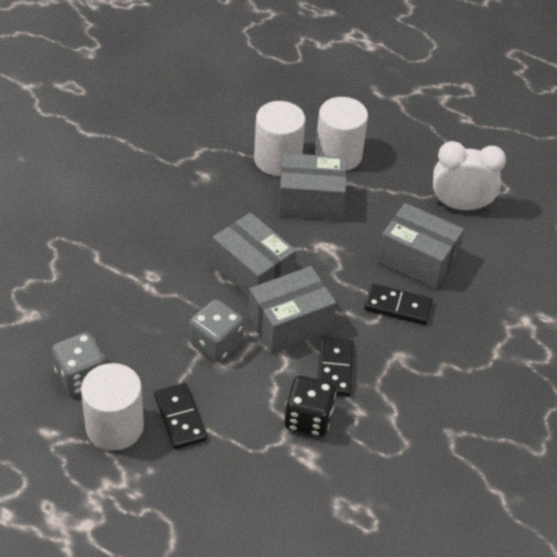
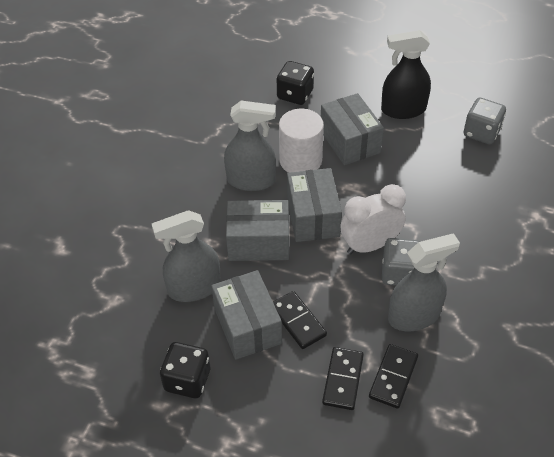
black dice: 1 -> 2
black spray bottle: 0 -> 1
grey spray bottle: 0 -> 3
white cylinder: 3 -> 1

